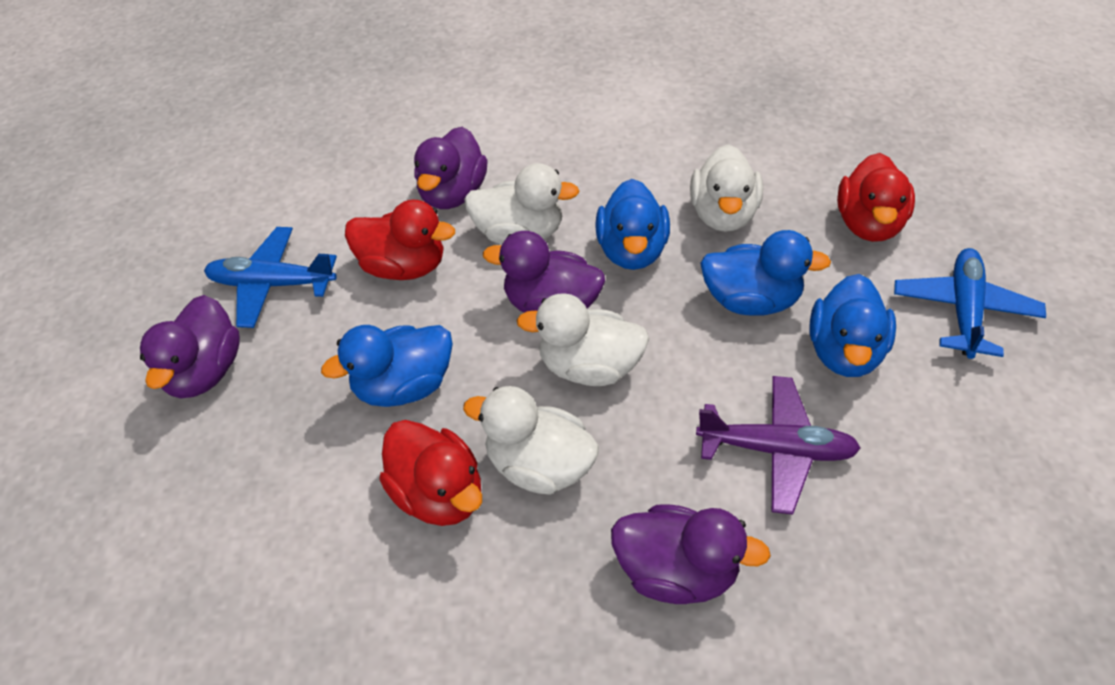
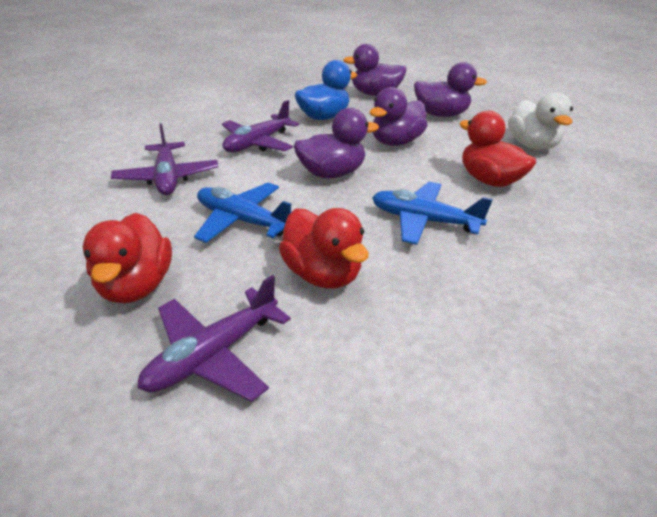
blue duck: 4 -> 1
purple plane: 1 -> 3
white duck: 4 -> 1

